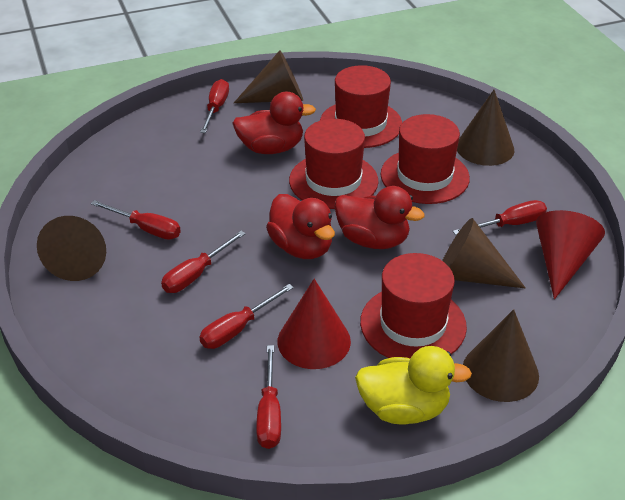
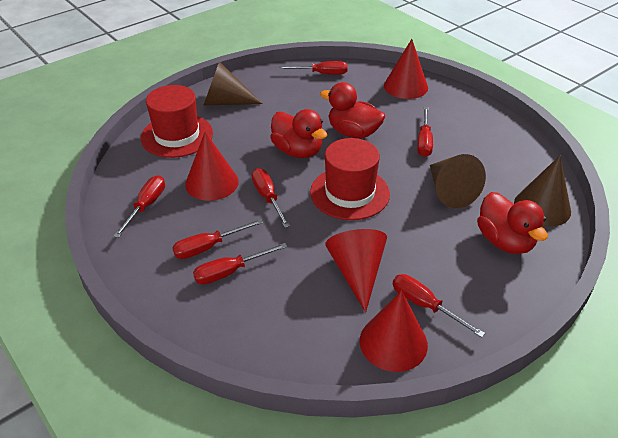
brown cone: 5 -> 3
red cone: 2 -> 4
red hat: 4 -> 2
red screwdriver: 6 -> 7
yellow duck: 1 -> 0

